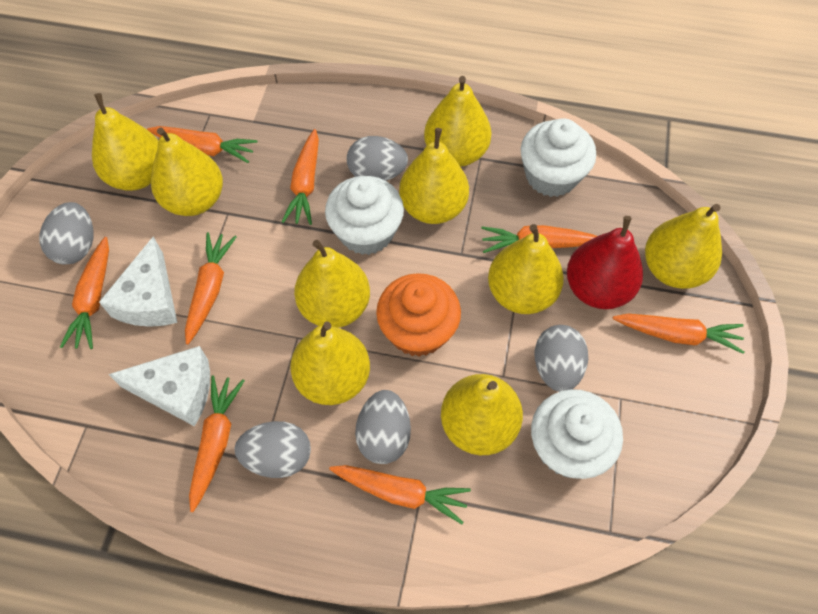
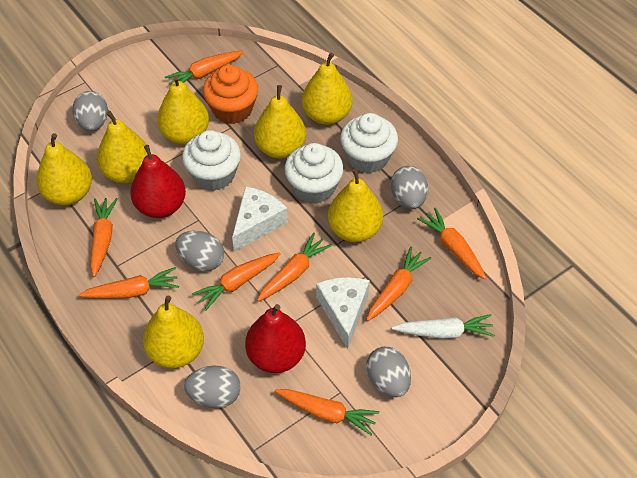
red pear: 1 -> 2
white carrot: 0 -> 1
yellow pear: 9 -> 7

